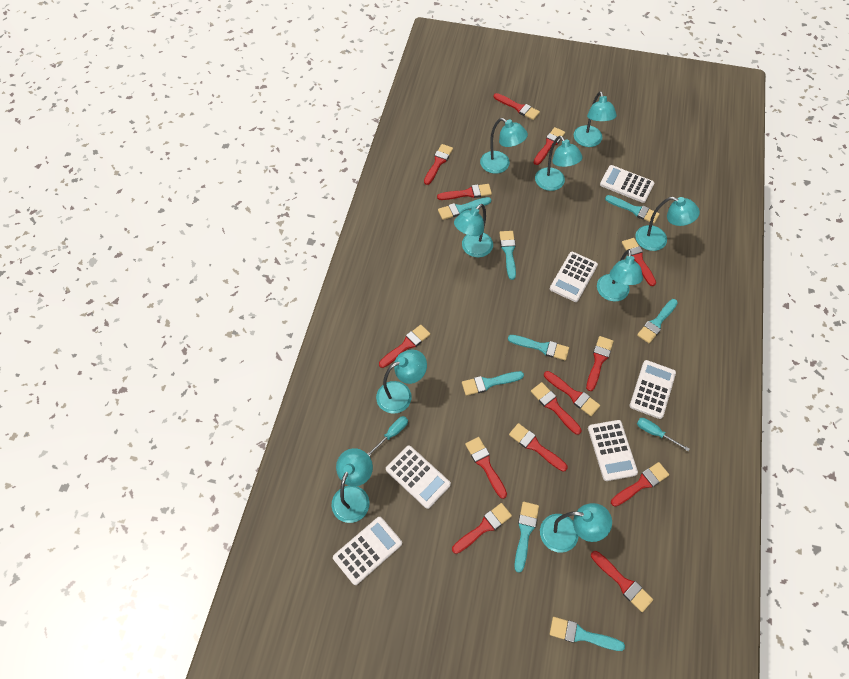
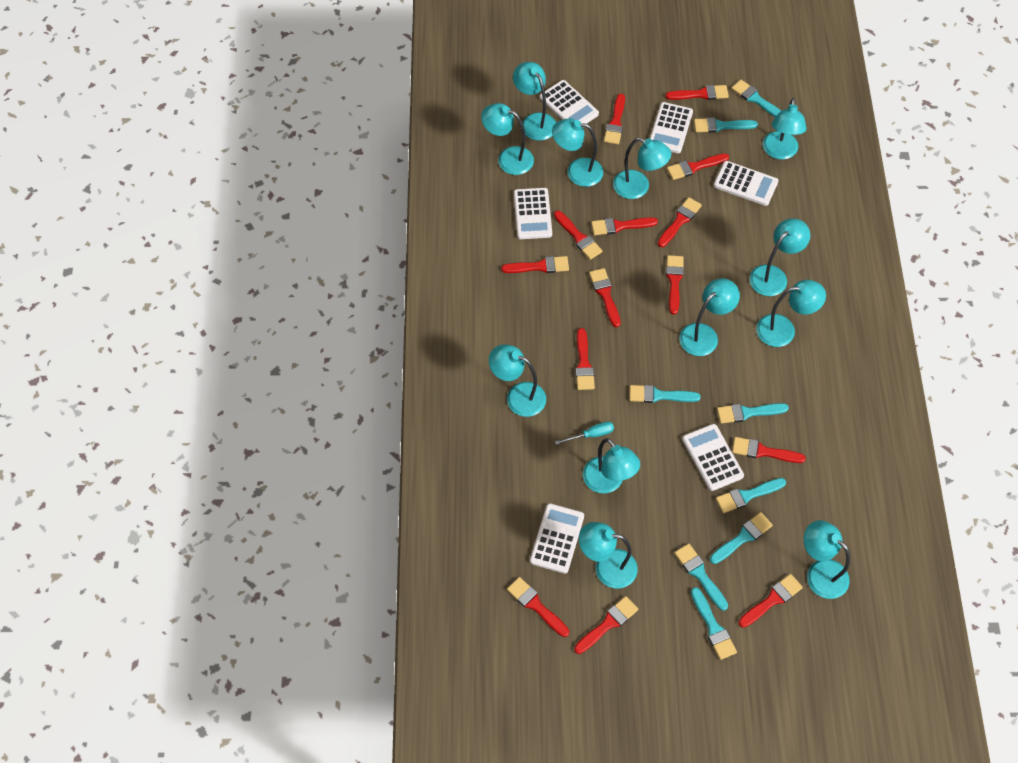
turquoise lamp: 9 -> 12
turquoise screwdriver: 2 -> 1

